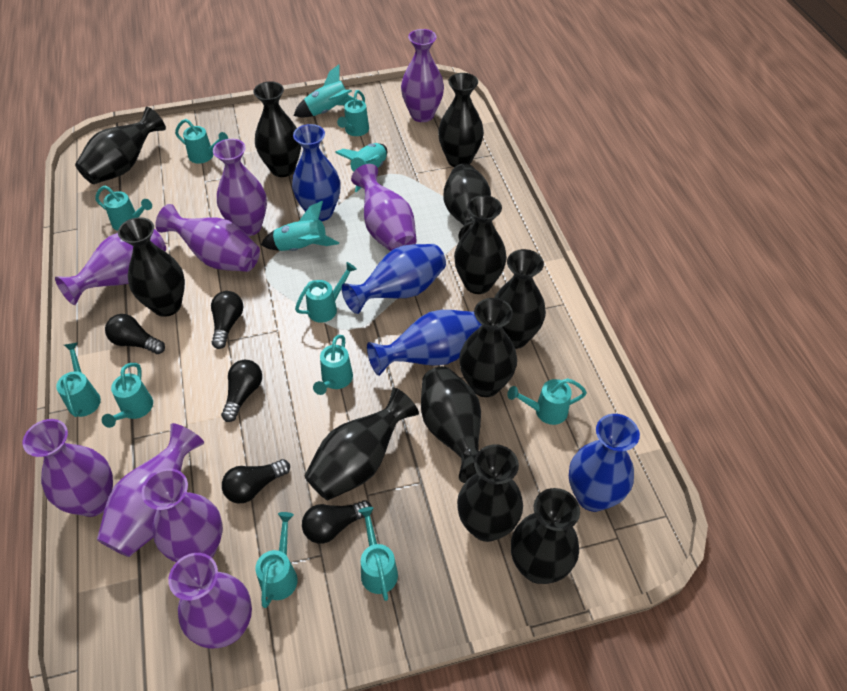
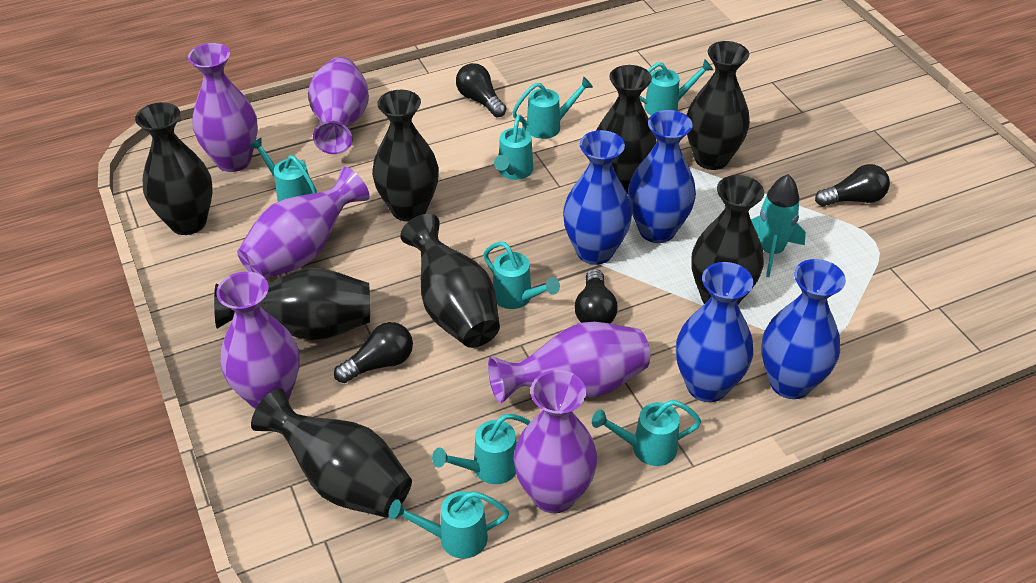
black light bulb: 5 -> 4
black vase: 12 -> 8
purple vase: 9 -> 6
turquoise rocket: 3 -> 1
turquoise watering can: 10 -> 8

